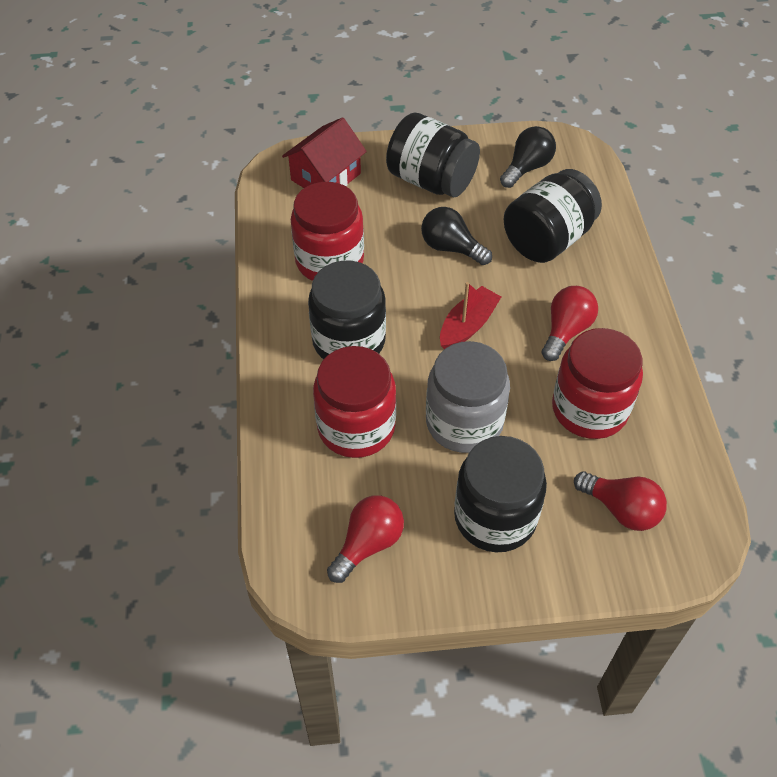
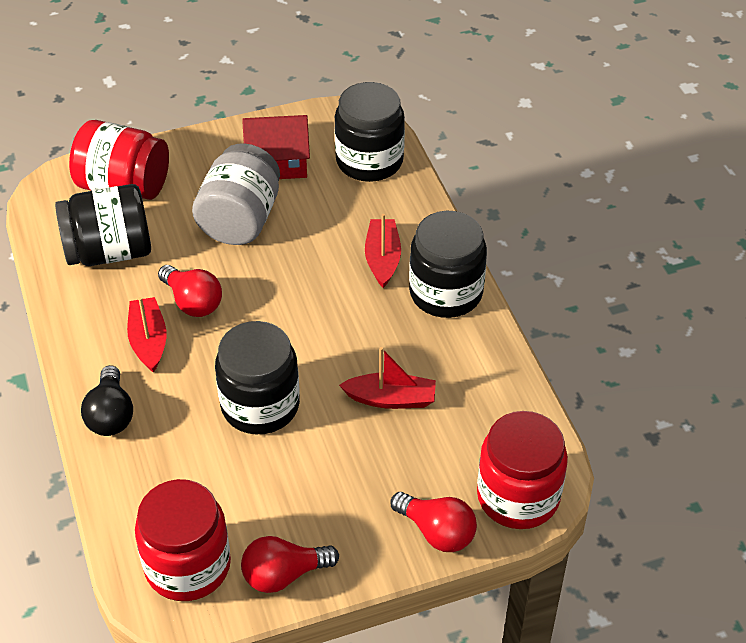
black light bulb: 2 -> 1
red boat: 1 -> 3

